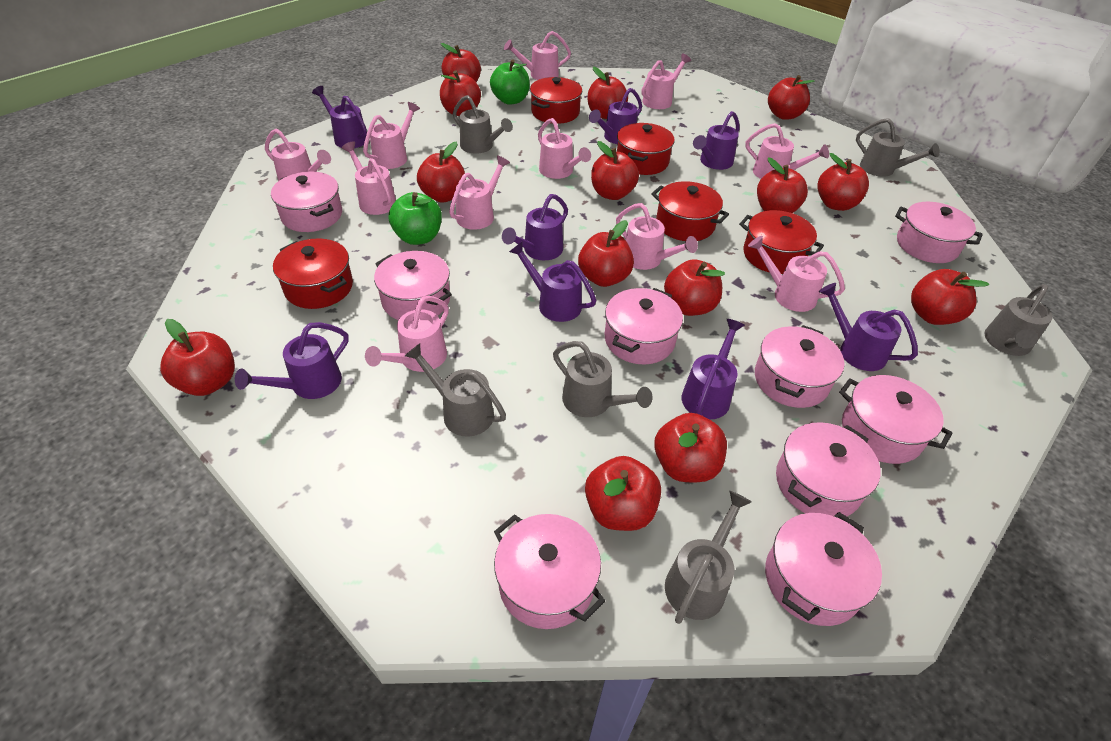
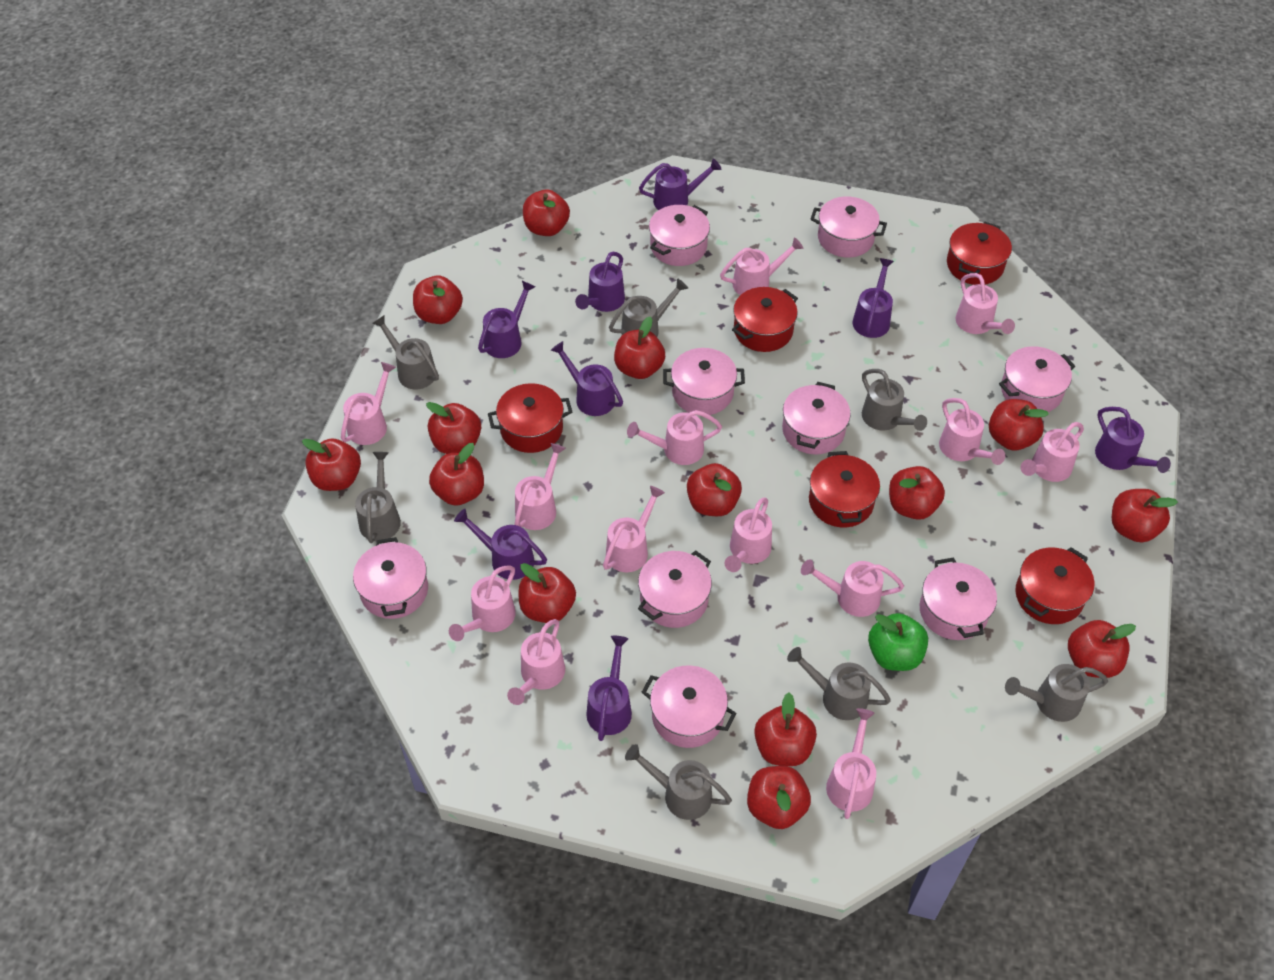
green apple: 2 -> 1
grey watering can: 6 -> 7
pink watering can: 11 -> 13

